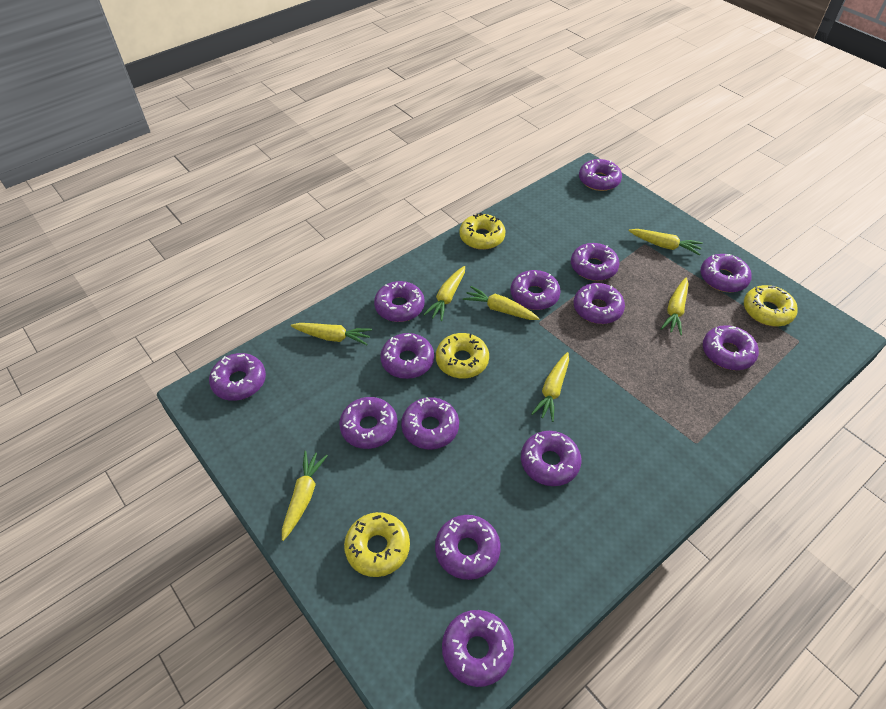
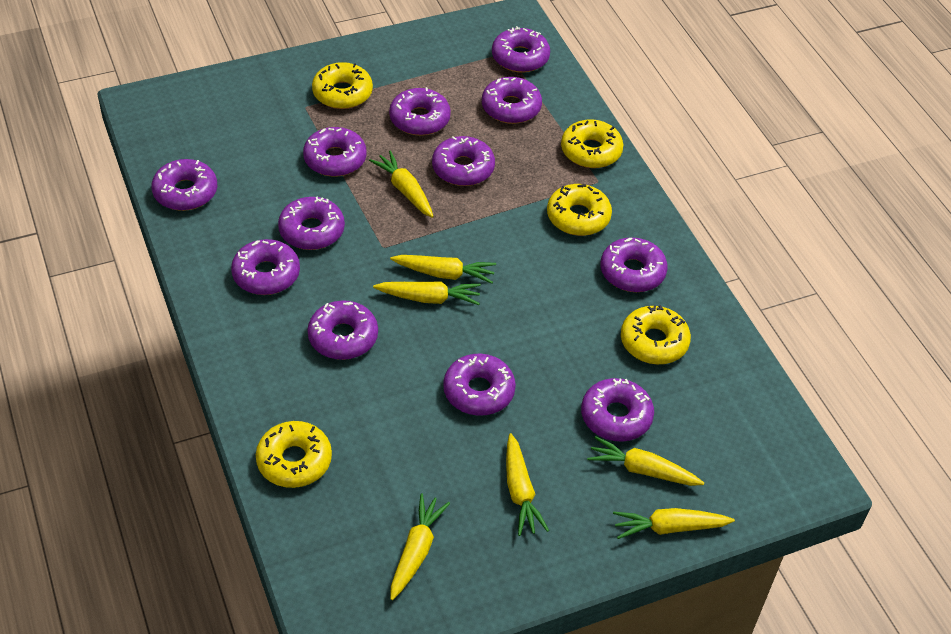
purple donut: 14 -> 12
yellow donut: 4 -> 5

